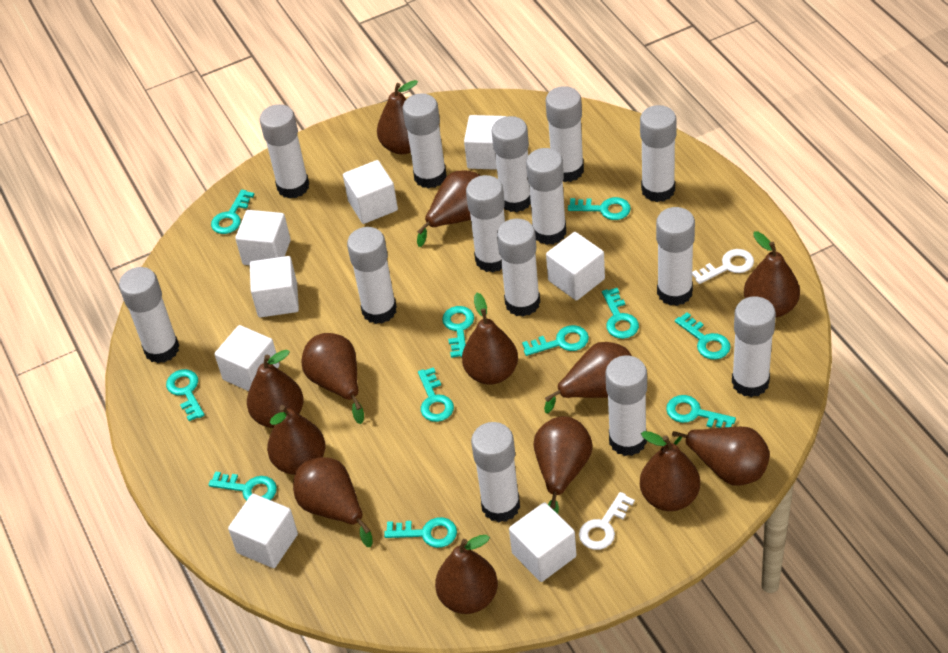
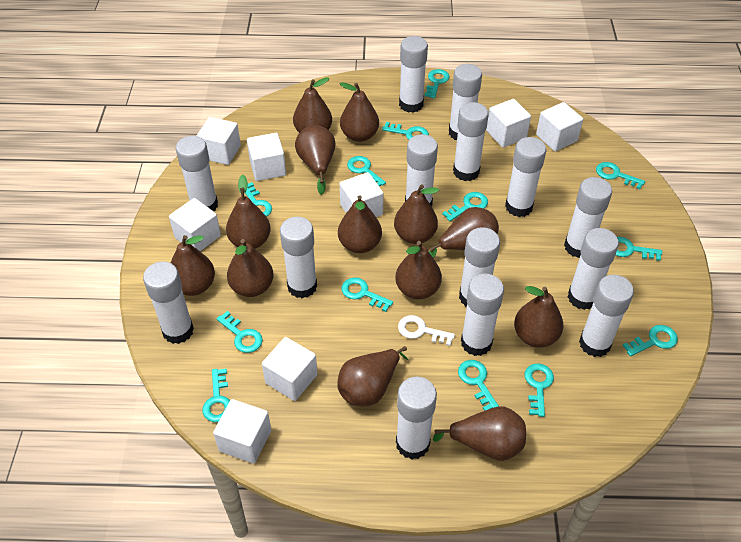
turquoise key: 11 -> 13
white key: 2 -> 1

